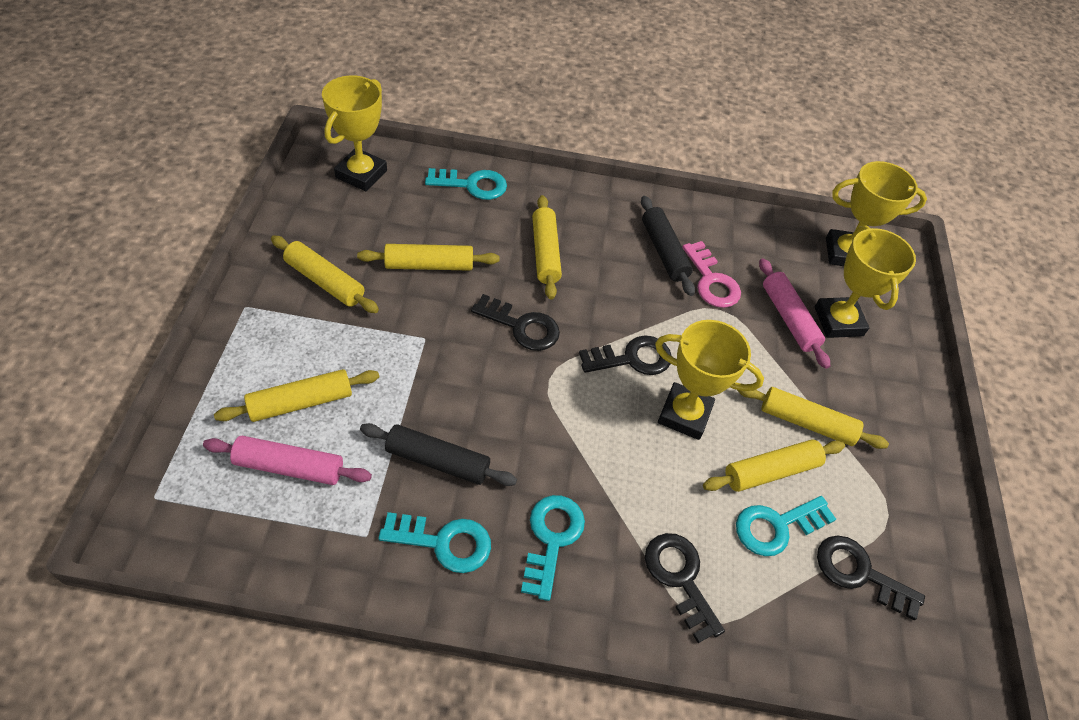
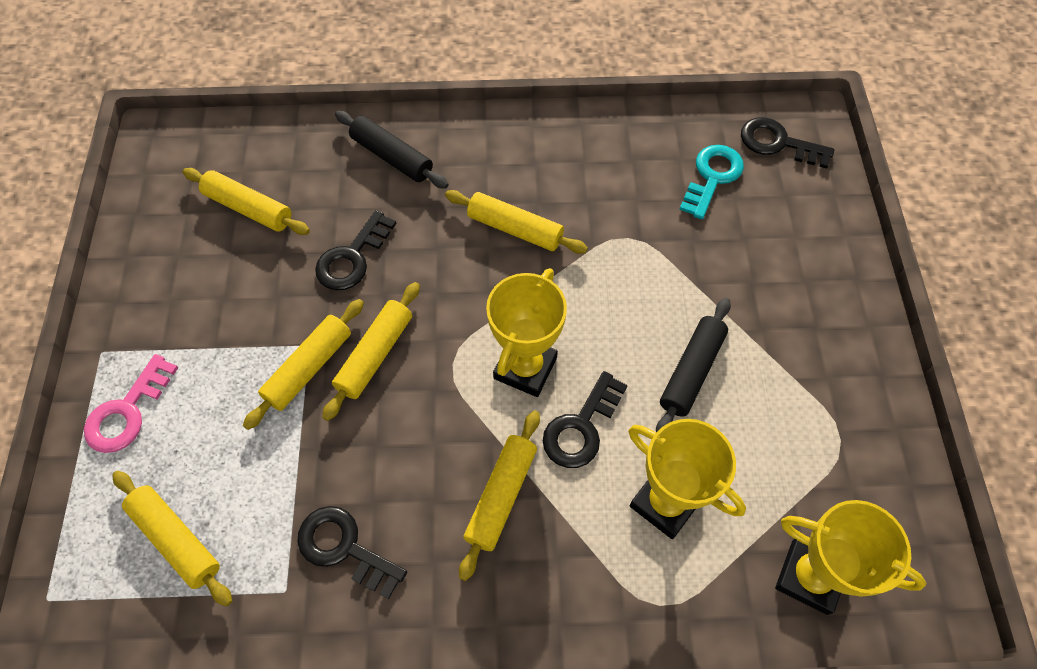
pink rolling pin: 2 -> 0
turquoise key: 4 -> 1
yellow trophy: 4 -> 3

